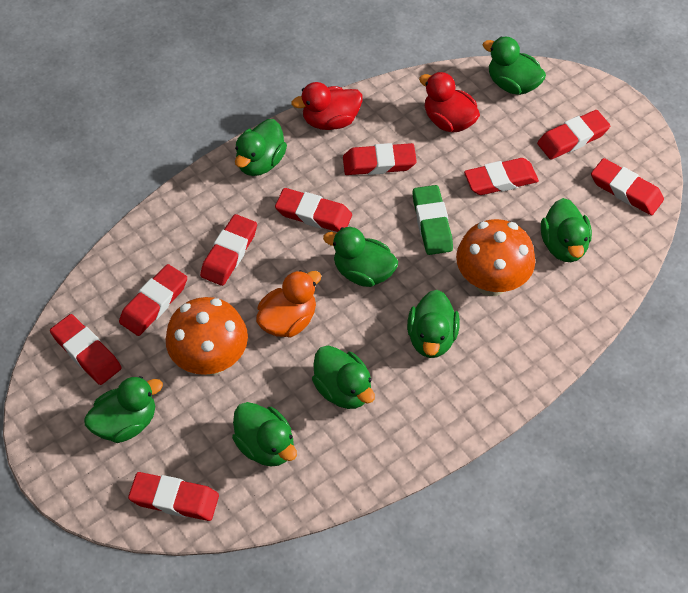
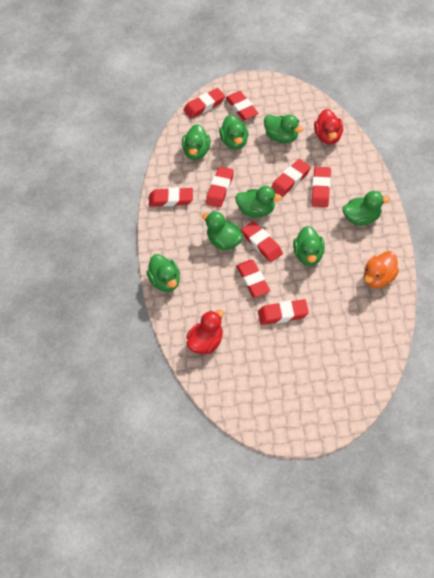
green eraser: 1 -> 0
orange mushroom: 2 -> 0

